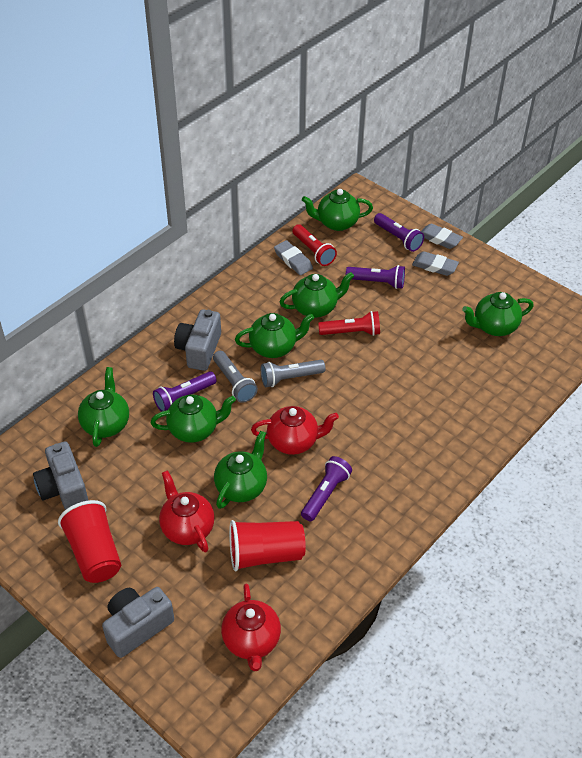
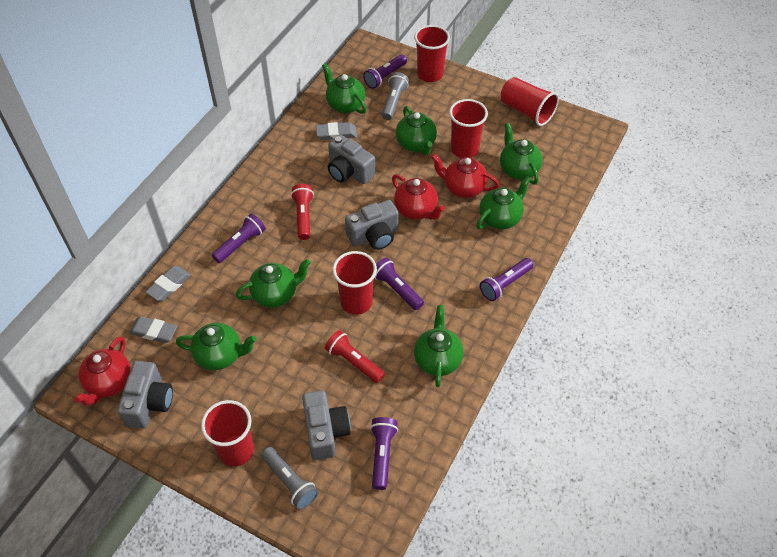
grey camera: 3 -> 4
purple flashlight: 4 -> 5
red cup: 2 -> 5

